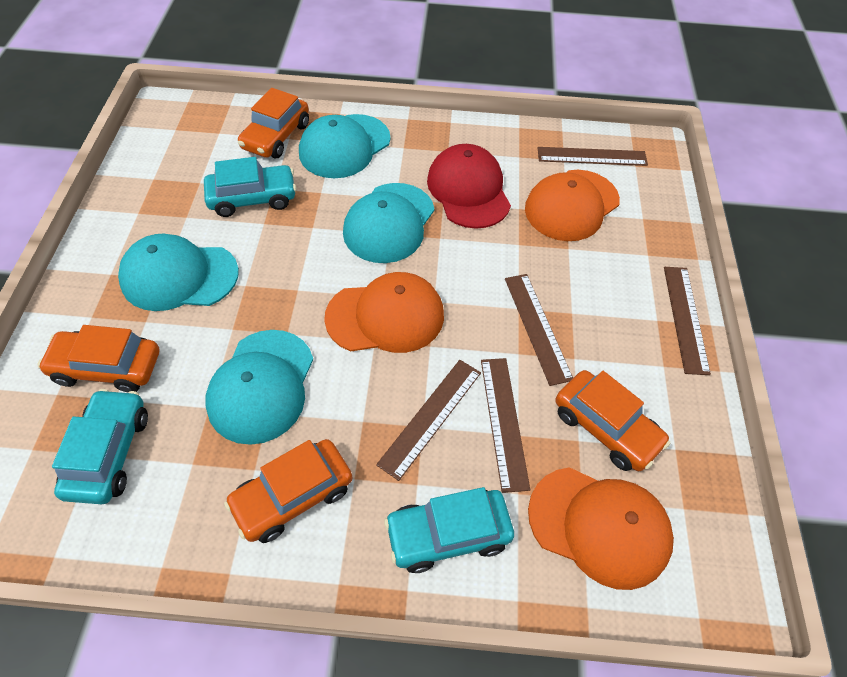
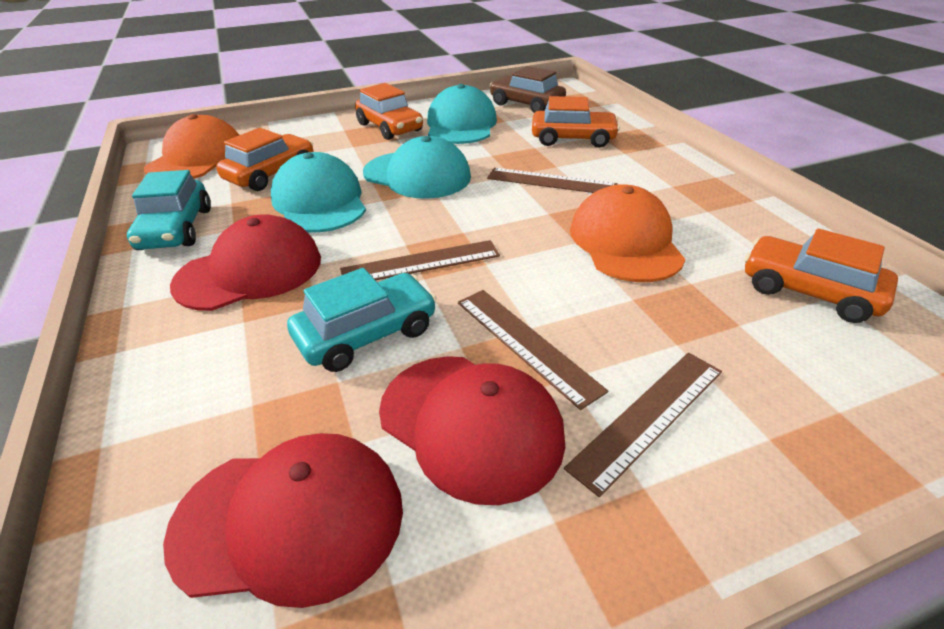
brown car: 0 -> 1
brown ruler: 5 -> 4
orange cap: 3 -> 2
red cap: 1 -> 3
turquoise cap: 4 -> 3
turquoise car: 3 -> 2

